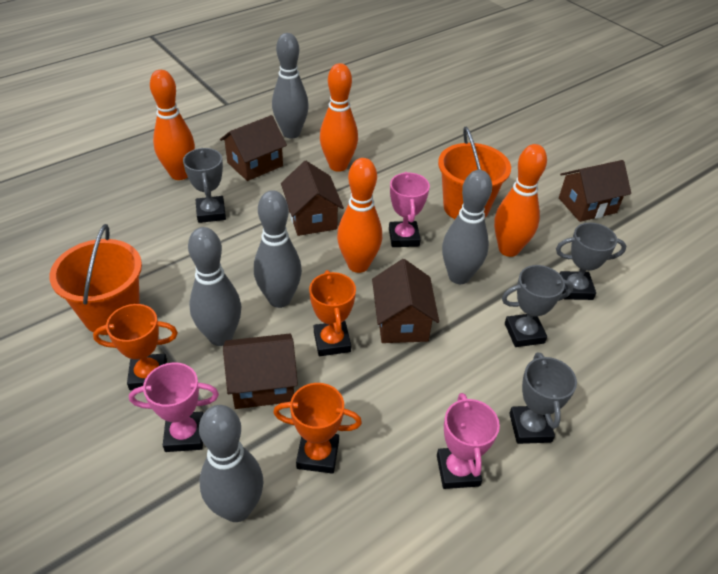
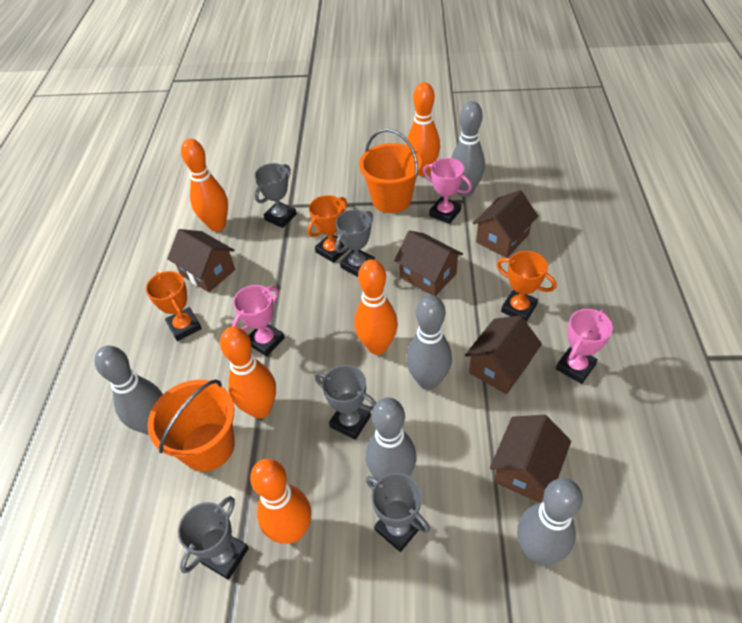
grey trophy: 4 -> 5
orange bowling pin: 4 -> 5

